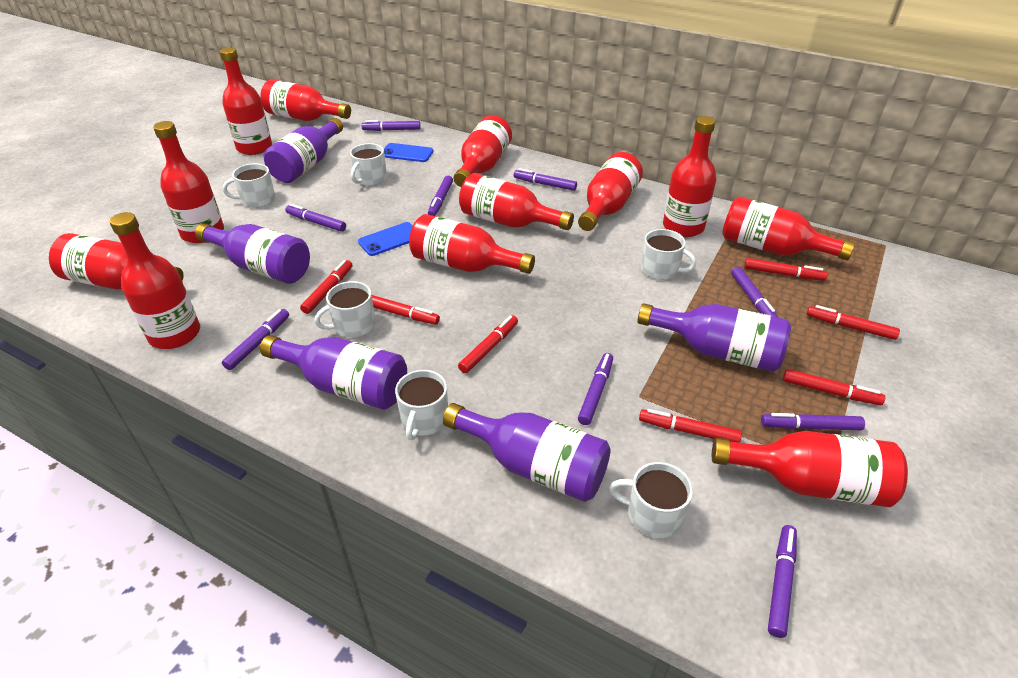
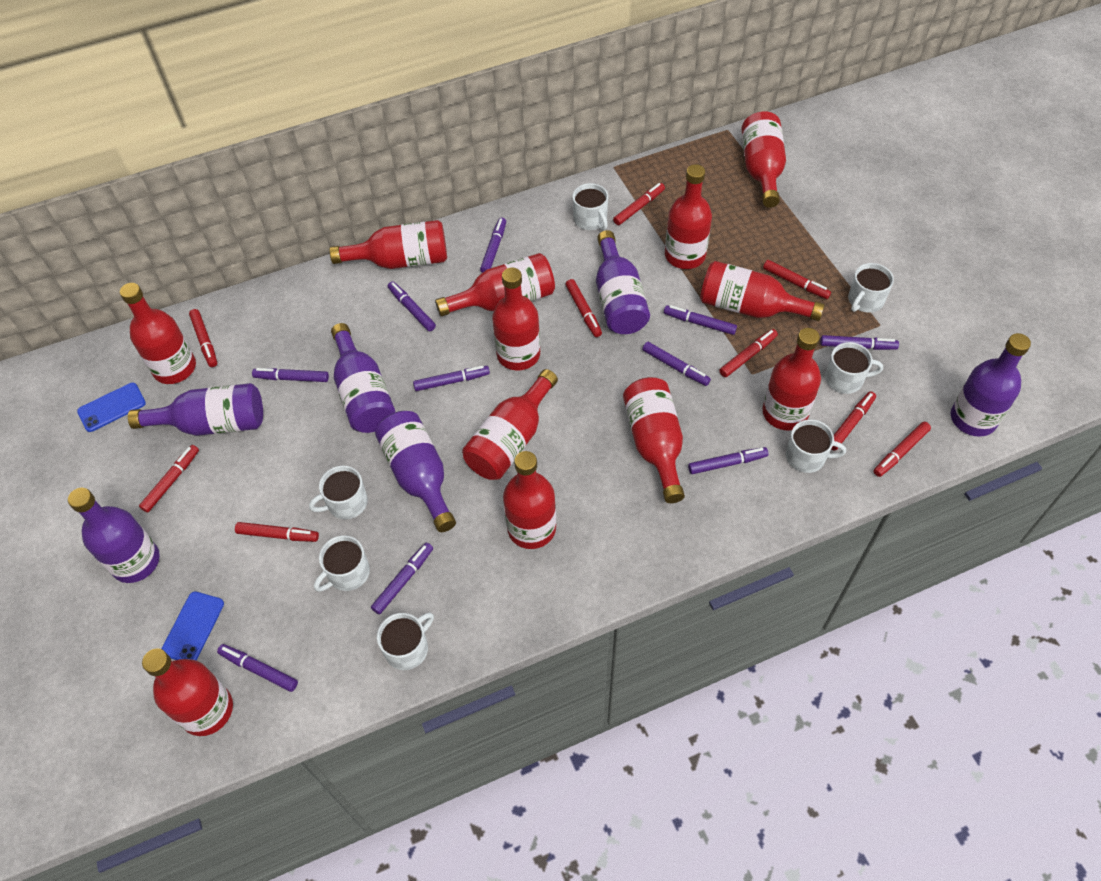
purple bottle: 5 -> 6
purple marker: 9 -> 10
red marker: 7 -> 9
white mug: 6 -> 7

